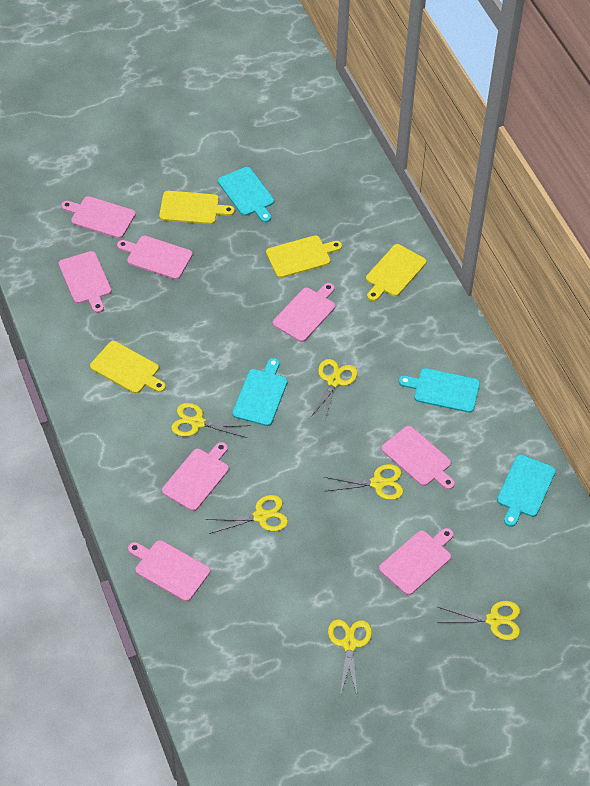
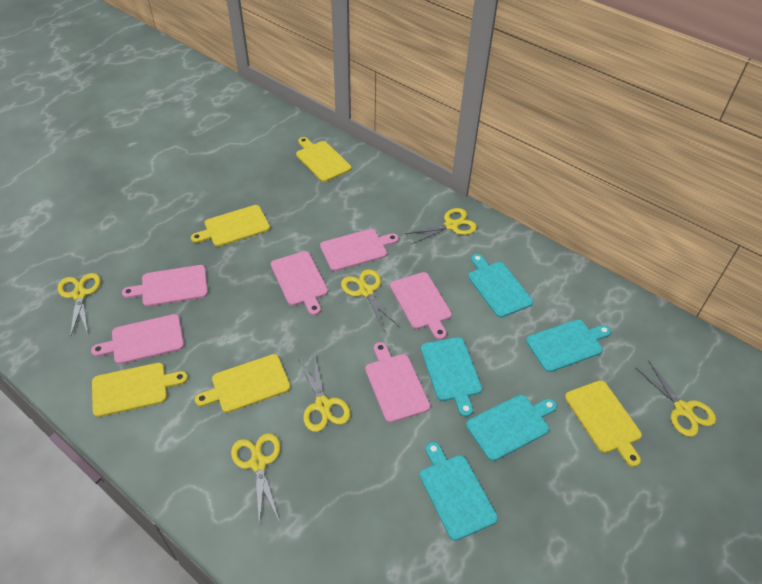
pink cutting board: 8 -> 6
turquoise cutting board: 4 -> 5
yellow cutting board: 4 -> 5

